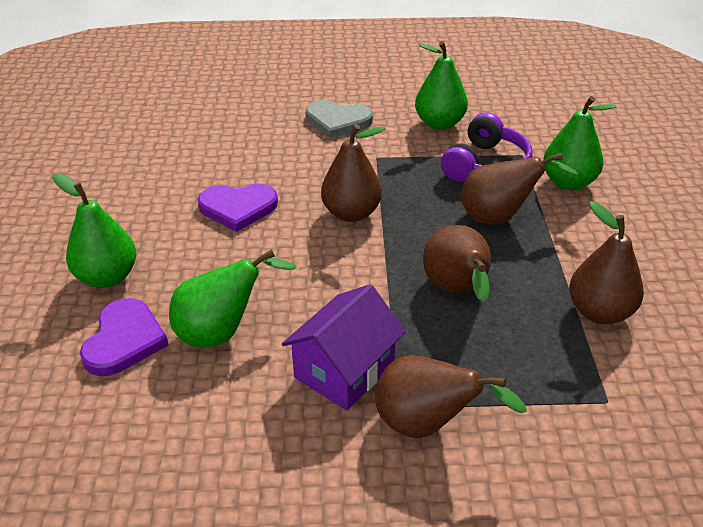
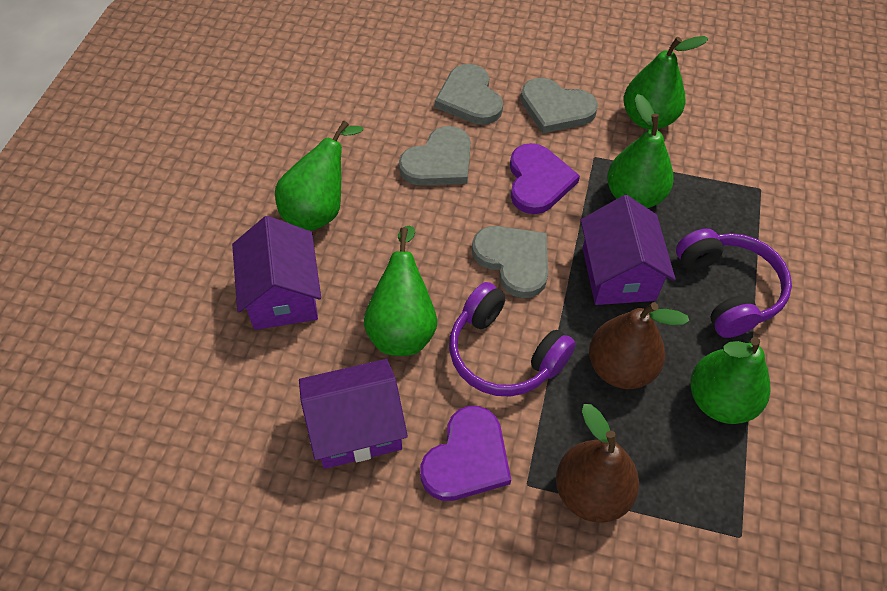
brown pear: 5 -> 2
green pear: 4 -> 5
grey heart: 1 -> 4
purple headphones: 1 -> 2
purple house: 1 -> 3

